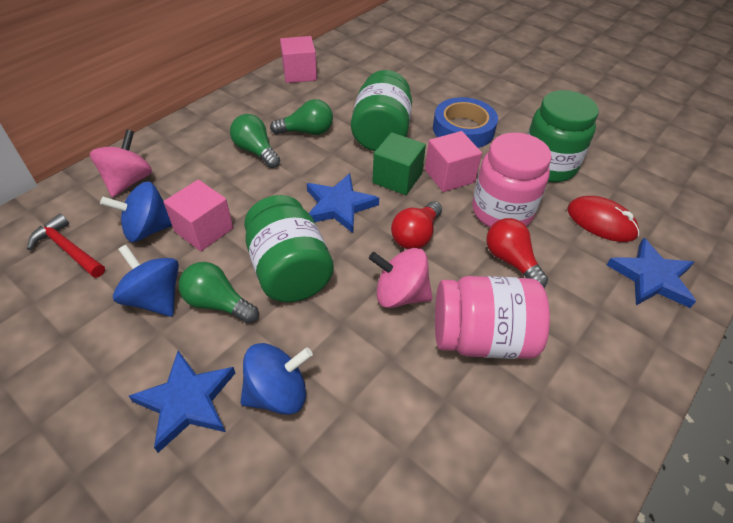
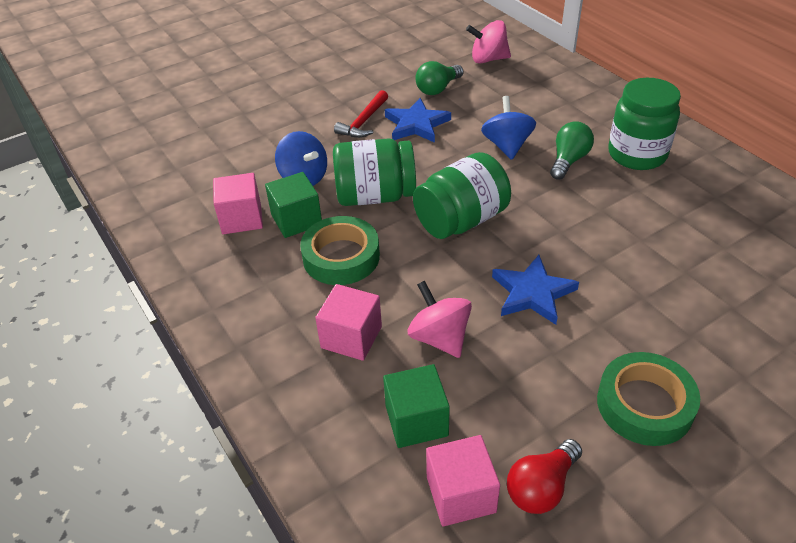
blue spinning top: 3 -> 2
blue star: 3 -> 2
blue tape: 1 -> 0
green cube: 1 -> 2
green light bulb: 3 -> 2
green tape: 0 -> 2
pink jar: 2 -> 0
red light bulb: 2 -> 1
red mouse: 1 -> 0

